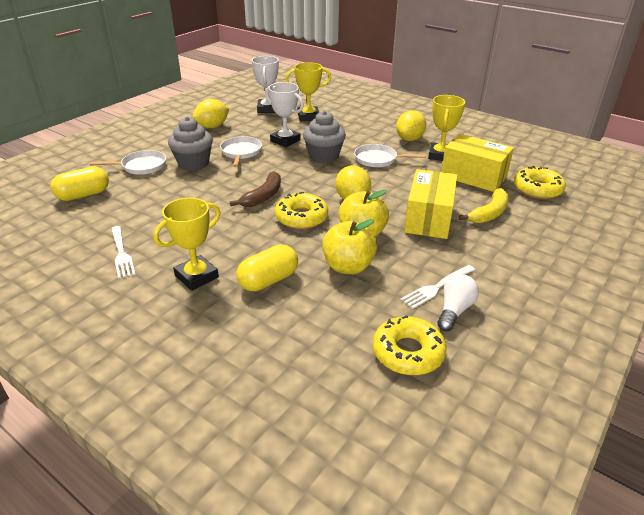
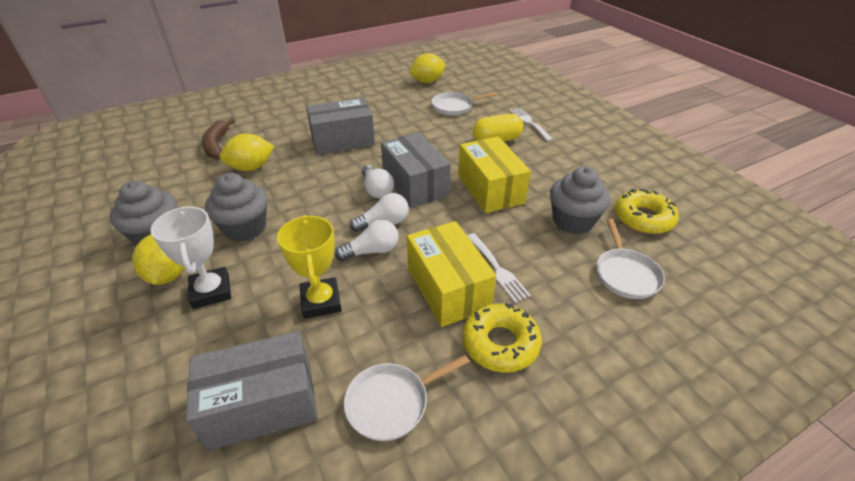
grey box: 0 -> 3
grey cupcake: 2 -> 3
white light bulb: 1 -> 3
white trophy: 2 -> 1
yellow apple: 2 -> 0
yellow banana: 1 -> 0
yellow capsule: 2 -> 1
yellow donut: 3 -> 2
yellow trophy: 3 -> 1

